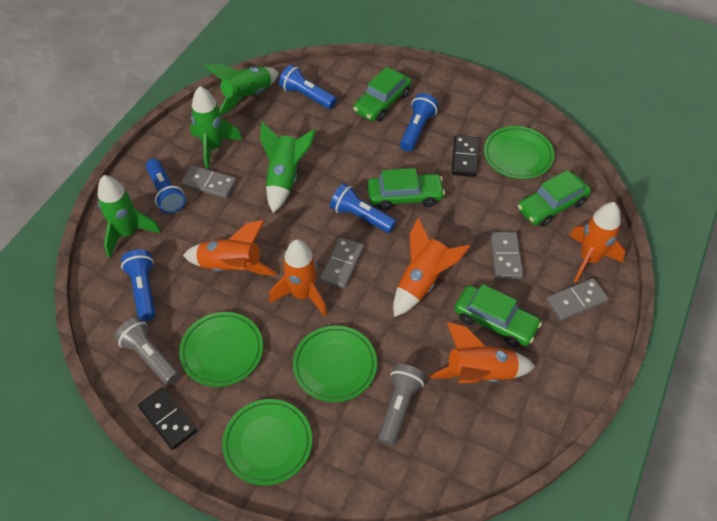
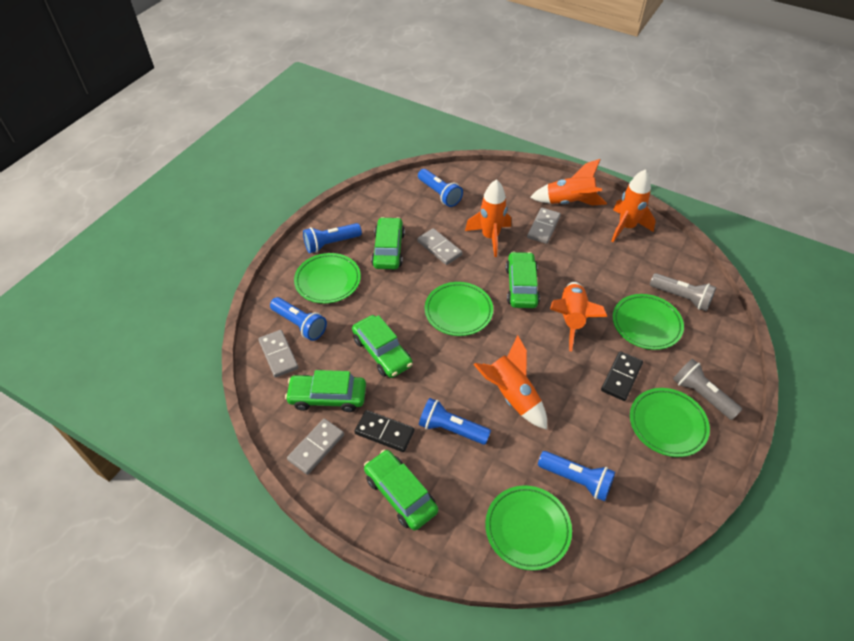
green car: 4 -> 5
green plate: 4 -> 5
green rocket: 4 -> 0

